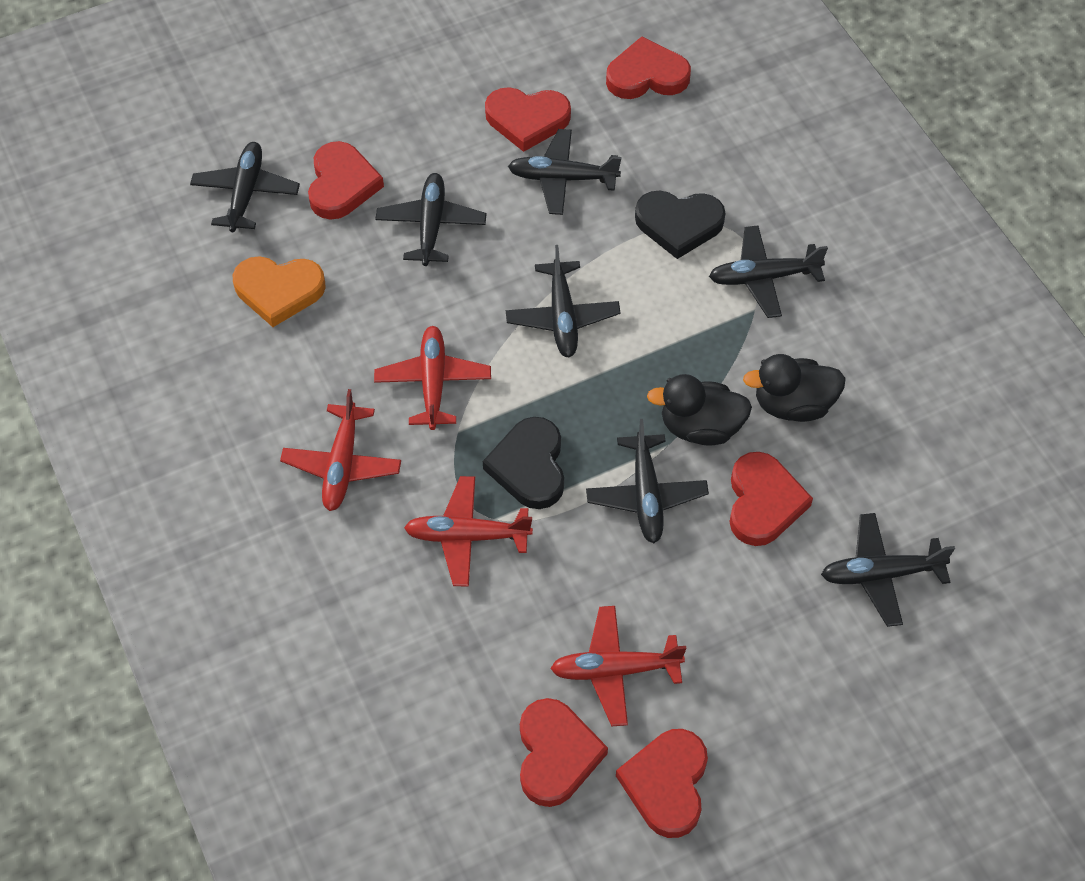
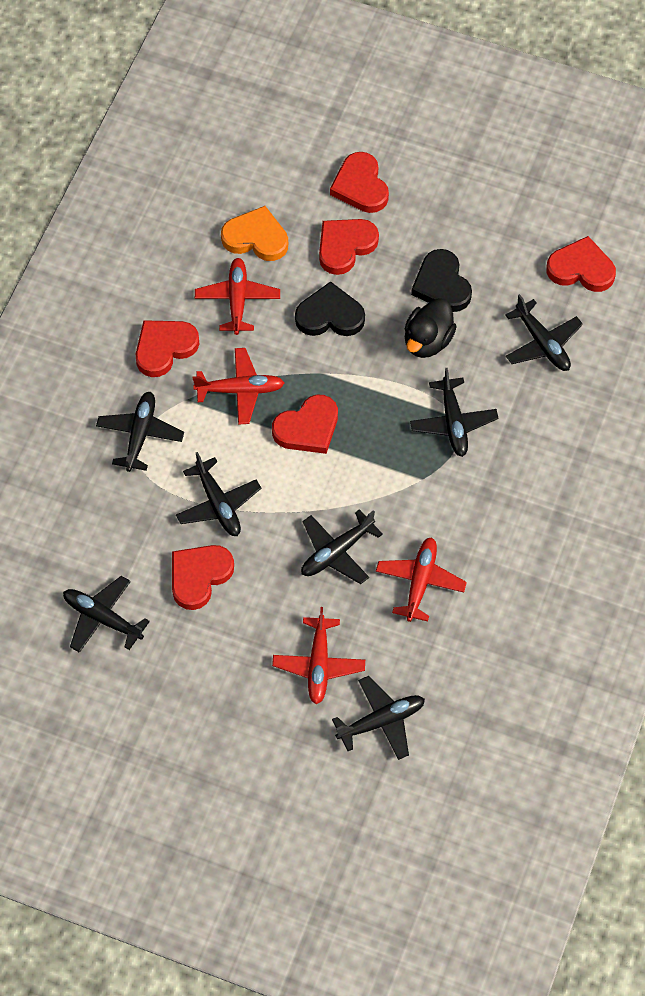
black duck: 2 -> 1

